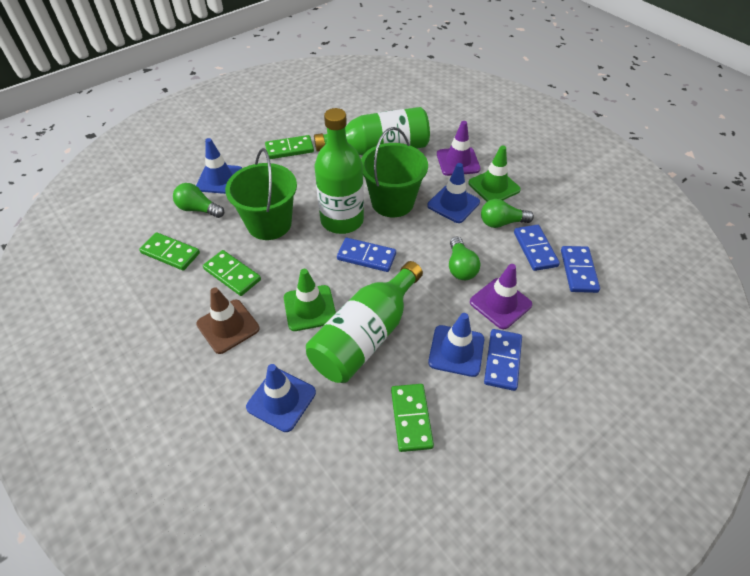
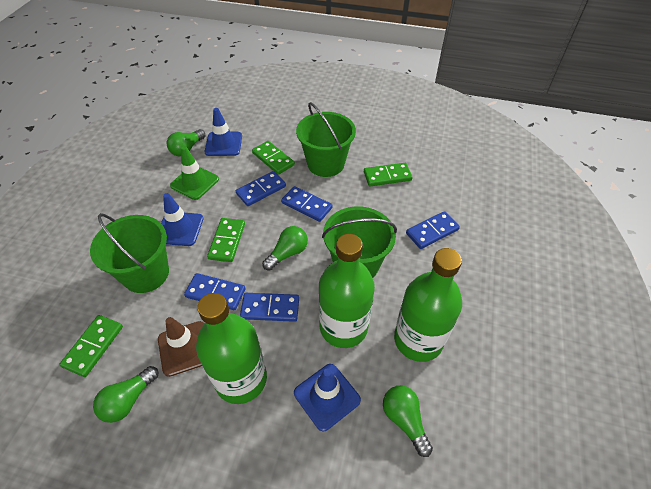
blue domino: 4 -> 5
blue traffic cone: 4 -> 3
green bucket: 2 -> 3
green light bulb: 3 -> 4
green traffic cone: 2 -> 1
purple traffic cone: 2 -> 0

